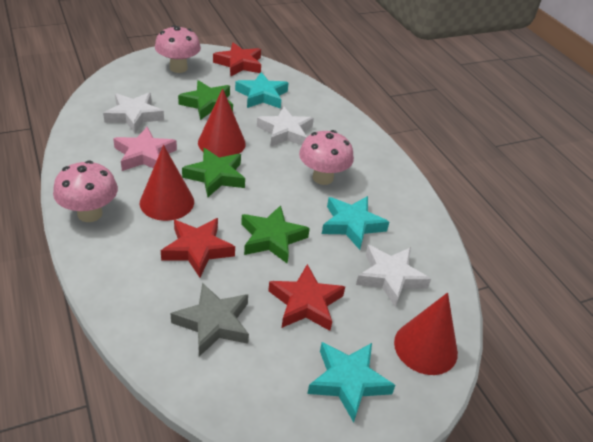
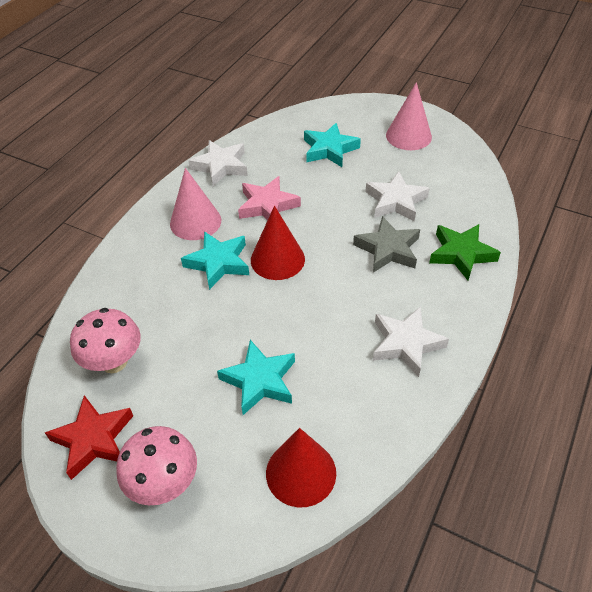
green star: 3 -> 1
pink cone: 0 -> 2
pink mushroom: 3 -> 2
red cone: 3 -> 2
red star: 3 -> 1

